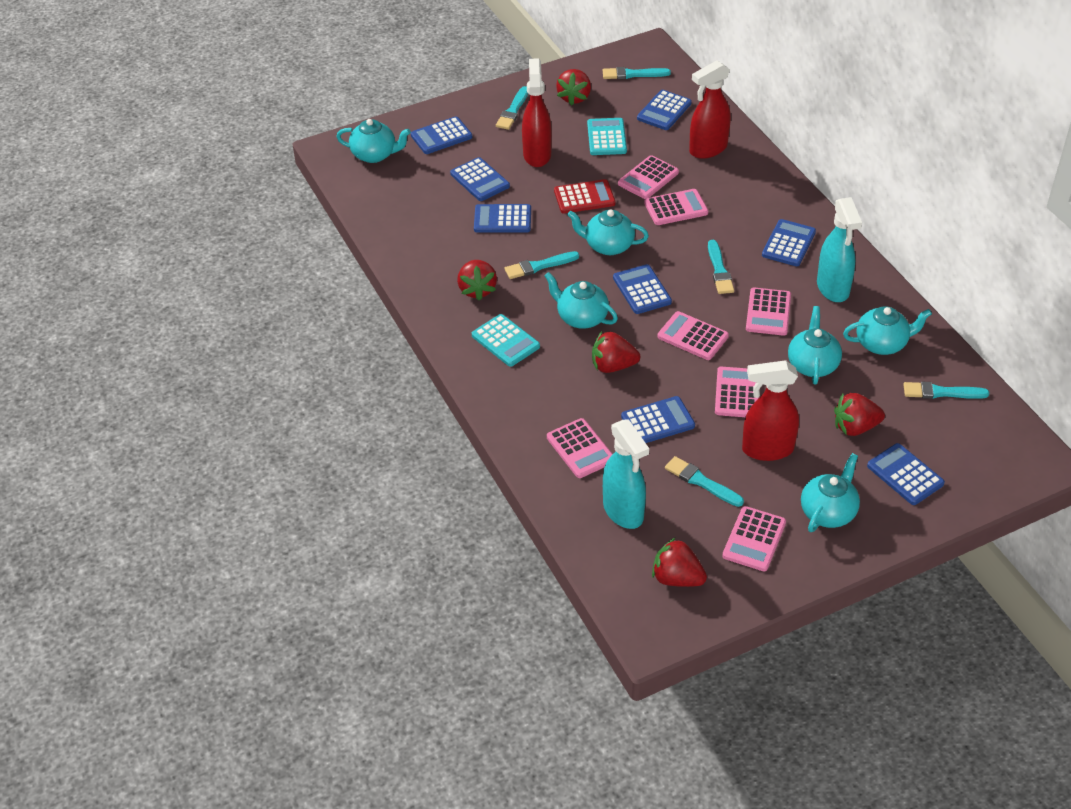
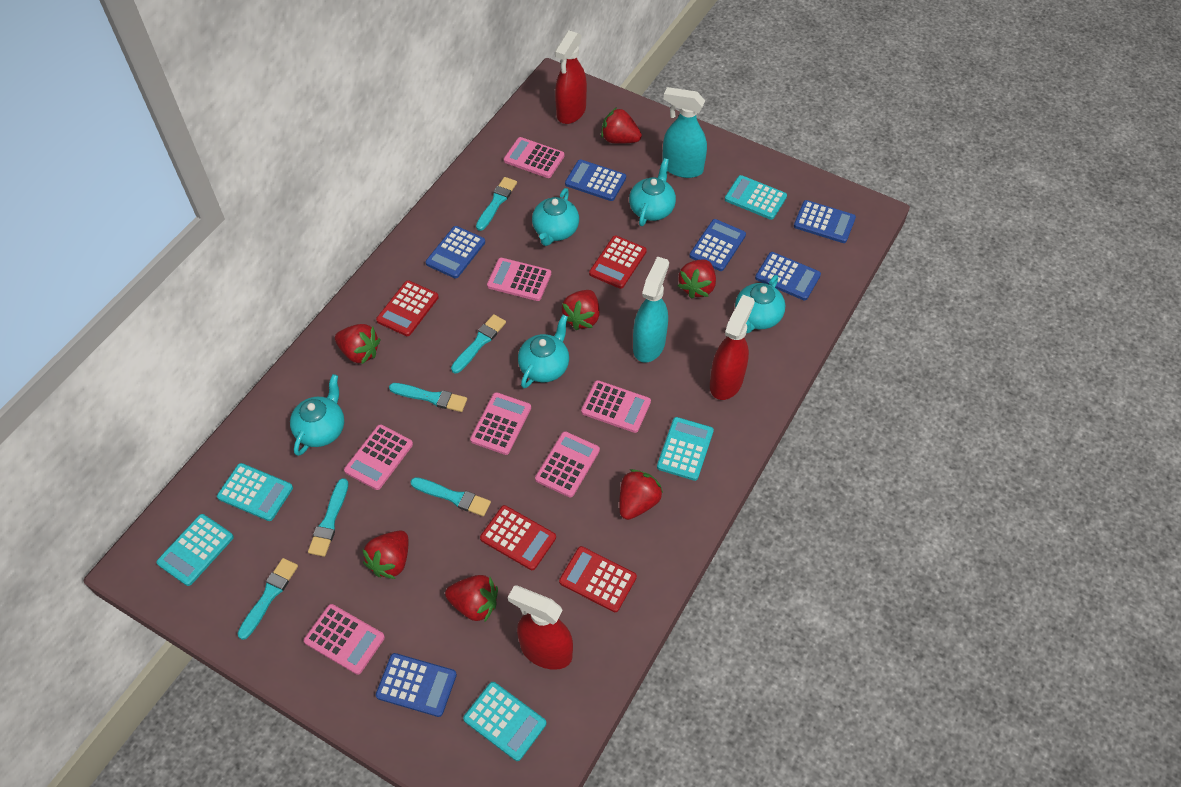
blue calculator: 8 -> 6
red calculator: 1 -> 4
red strawberry: 5 -> 7
turquoise calculator: 2 -> 5
turquoise teapot: 6 -> 5

